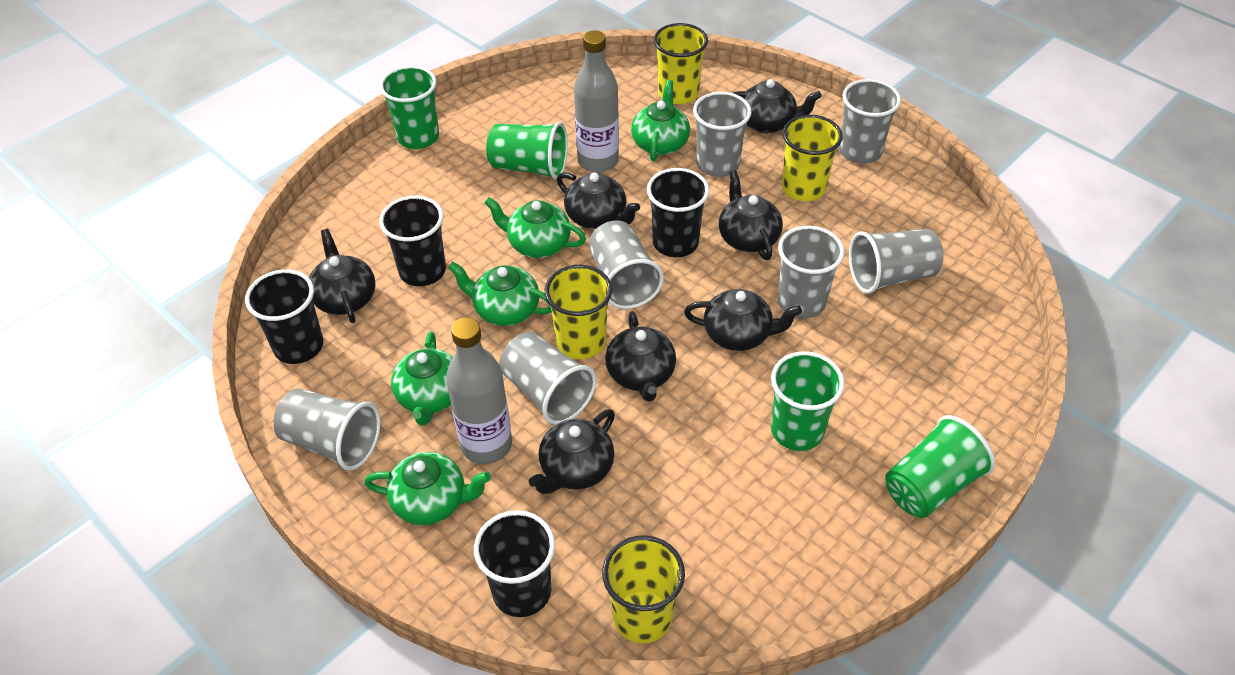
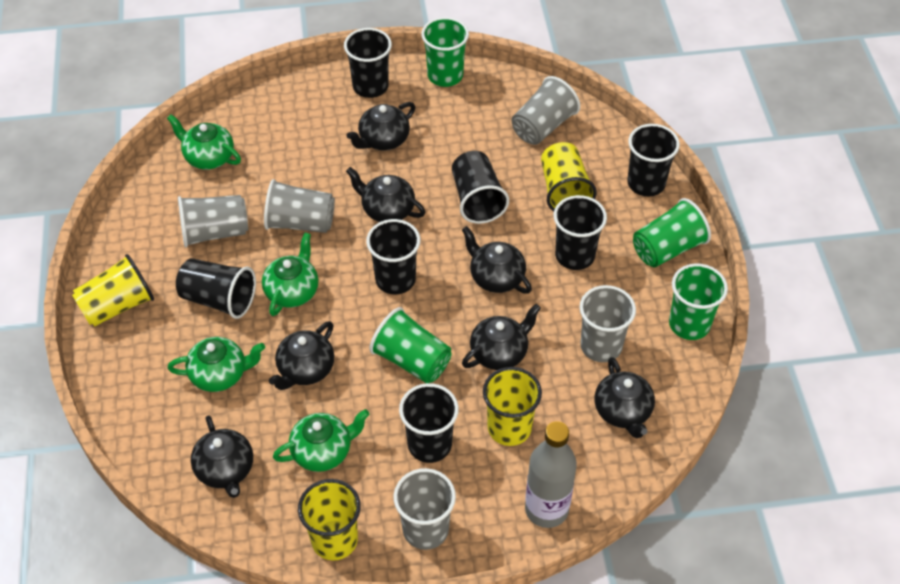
black cup: 4 -> 7
green teapot: 5 -> 4
grey bottle: 2 -> 1
grey cup: 7 -> 5

